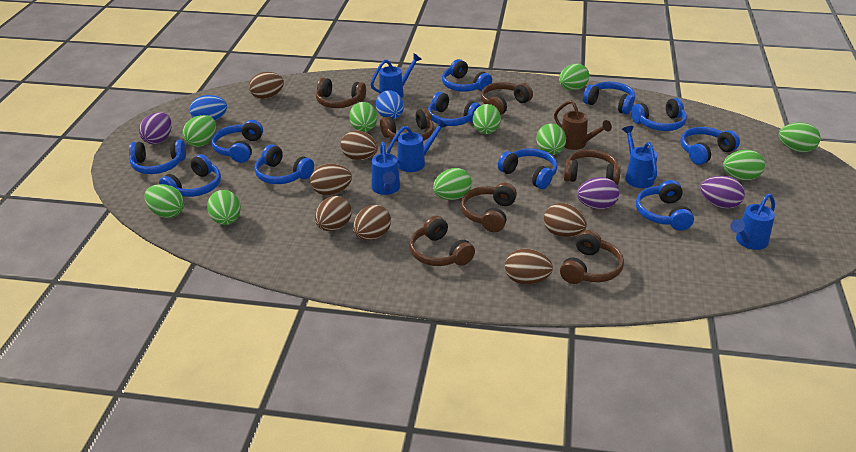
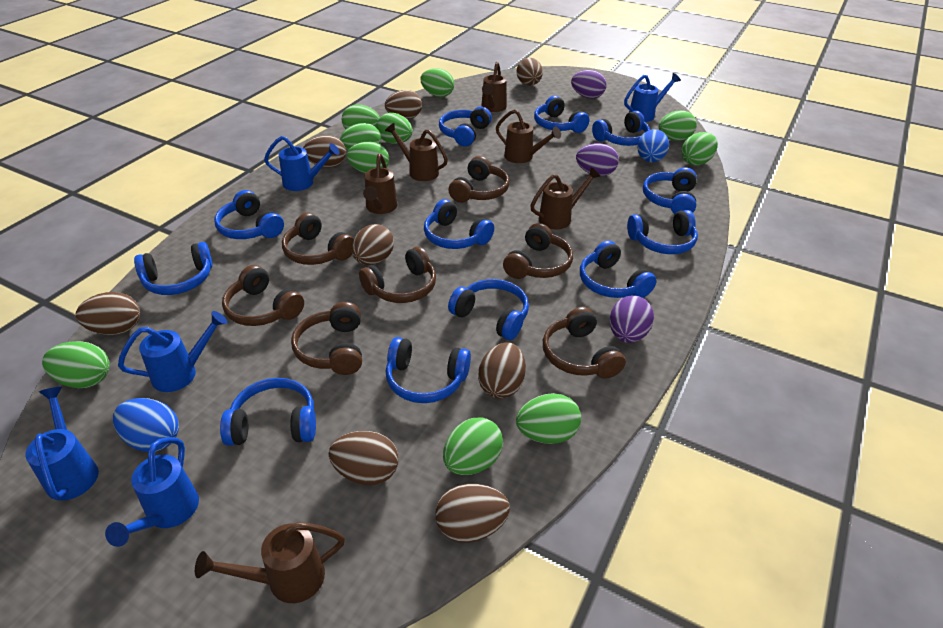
blue headphones: 11 -> 12
brown egg: 7 -> 8
brown watering can: 1 -> 6

